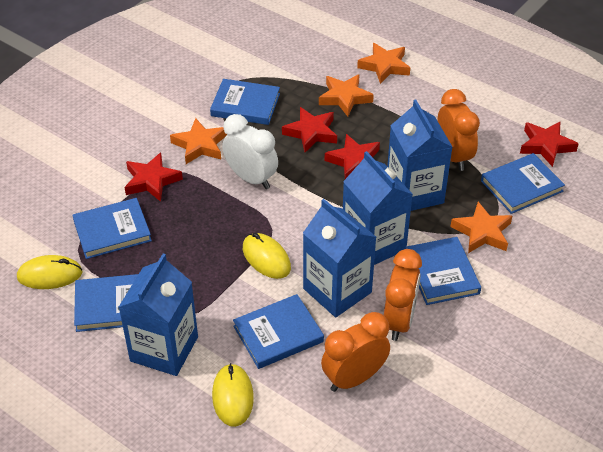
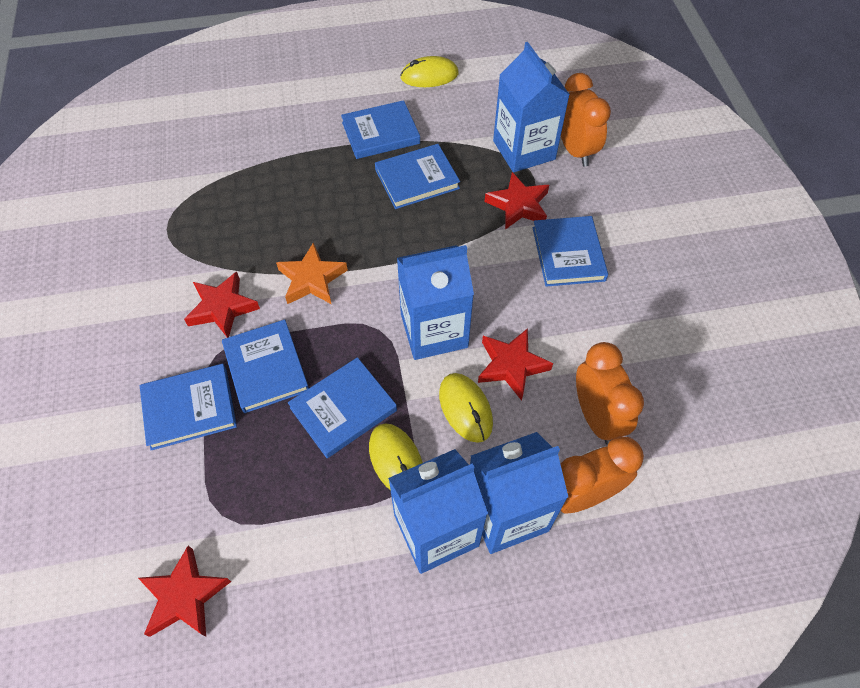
orange star: 4 -> 1
white clock: 1 -> 0

